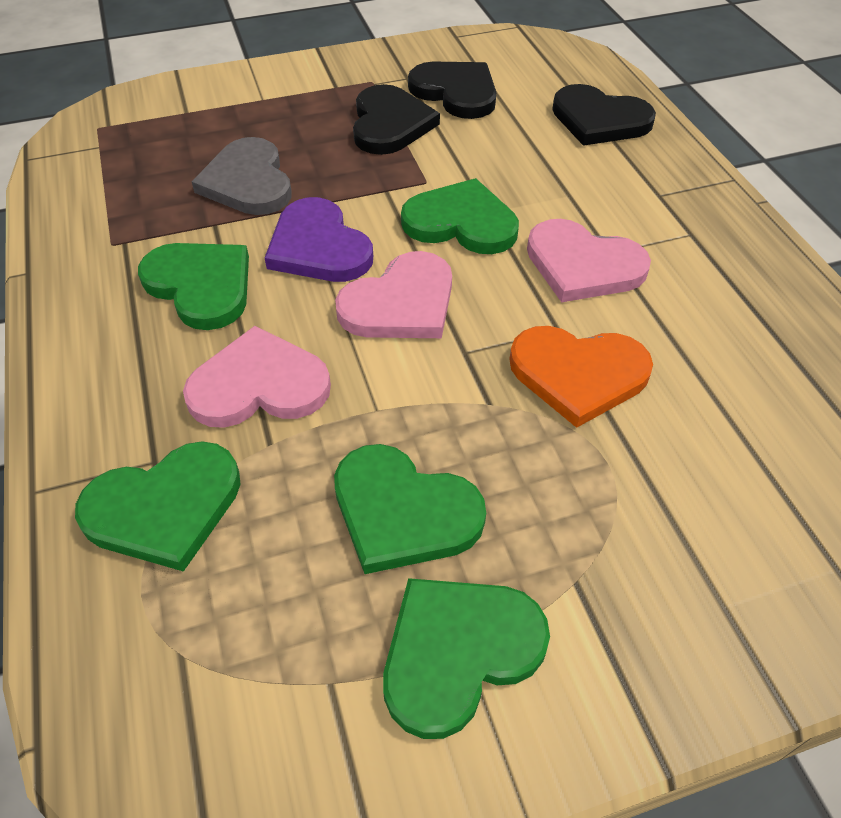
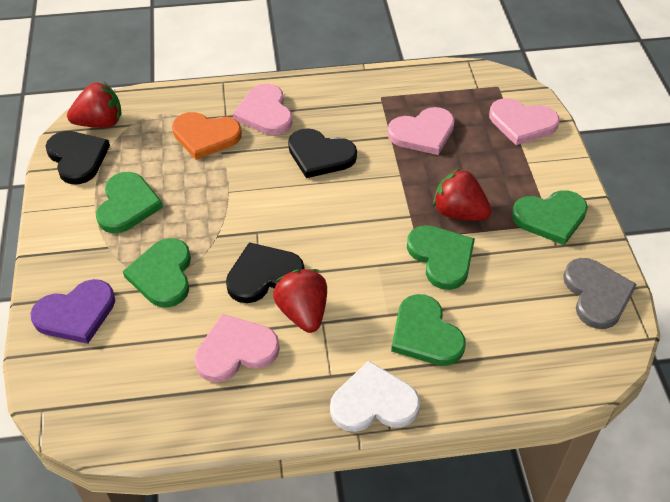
pink heart: 3 -> 4
red strawberry: 0 -> 3
white heart: 0 -> 1

